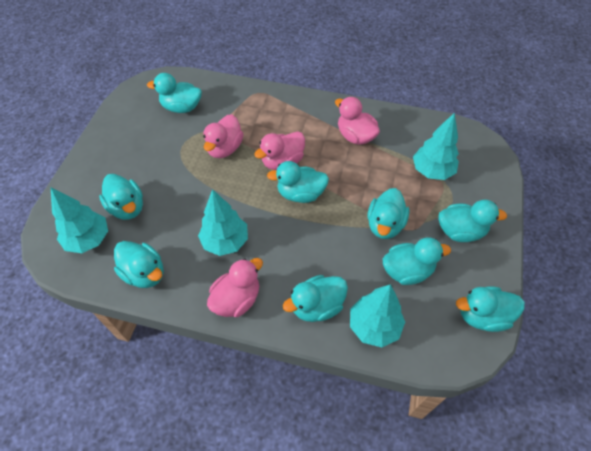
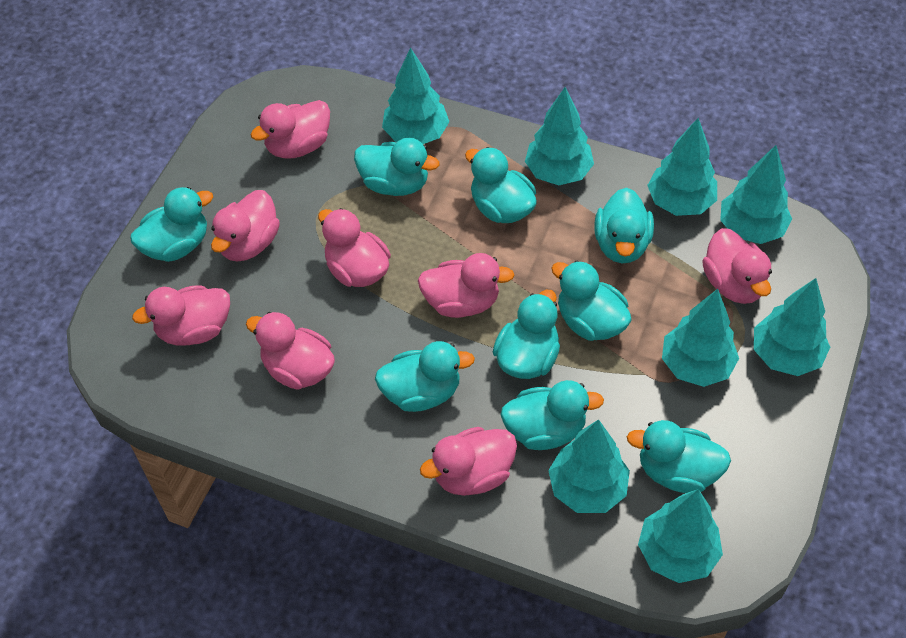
pink duck: 4 -> 8
turquoise tree: 4 -> 8

